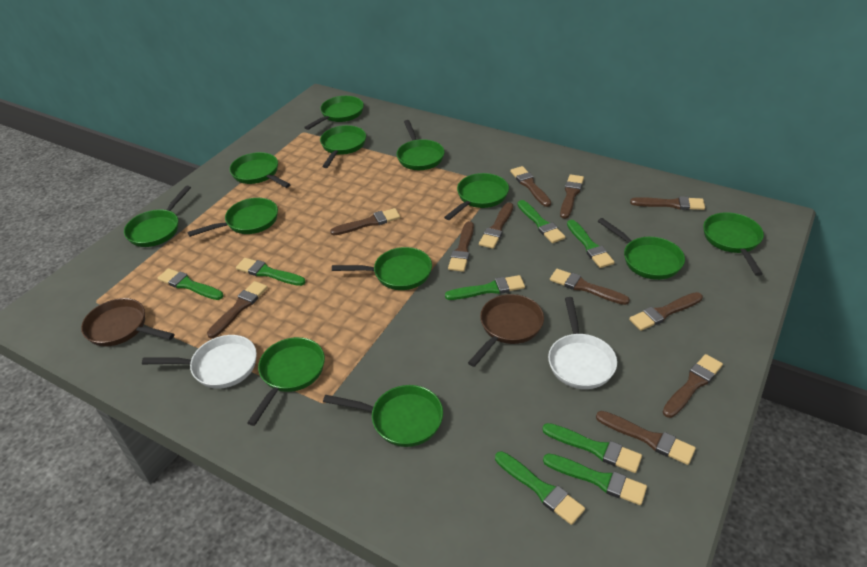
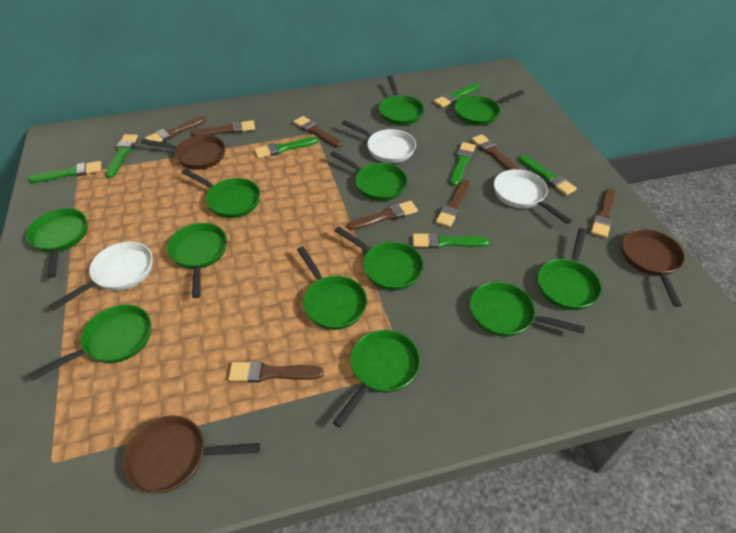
brown brush: 11 -> 8
brown pan: 2 -> 3
green brush: 8 -> 7
white pan: 2 -> 3

